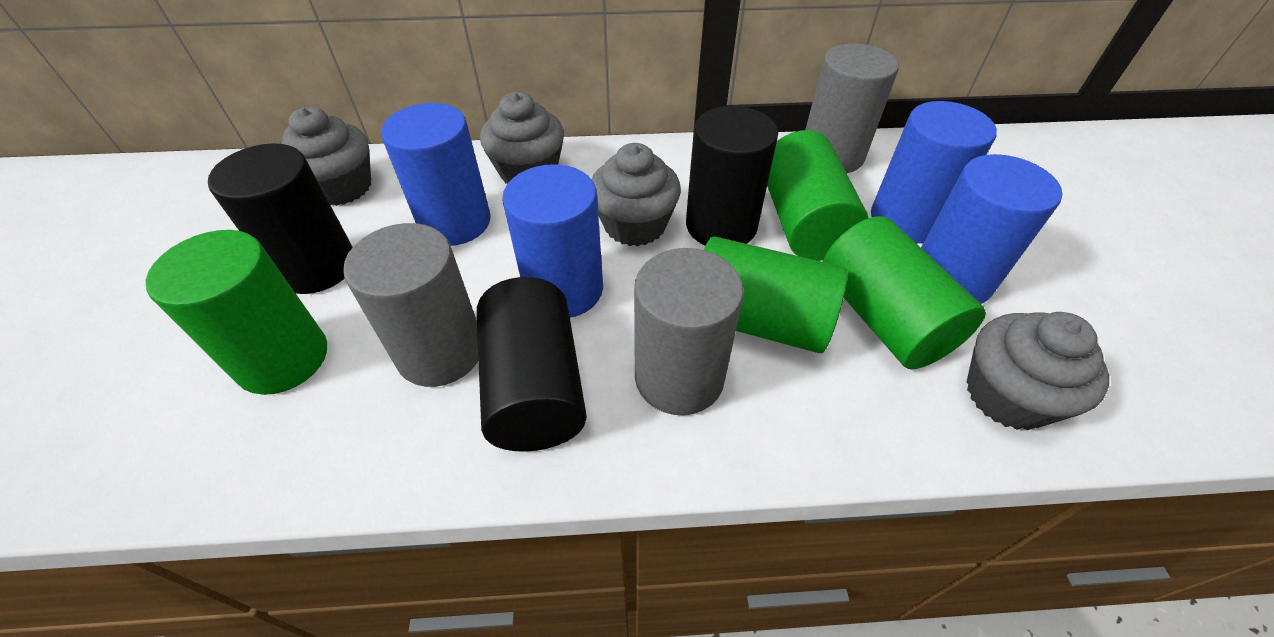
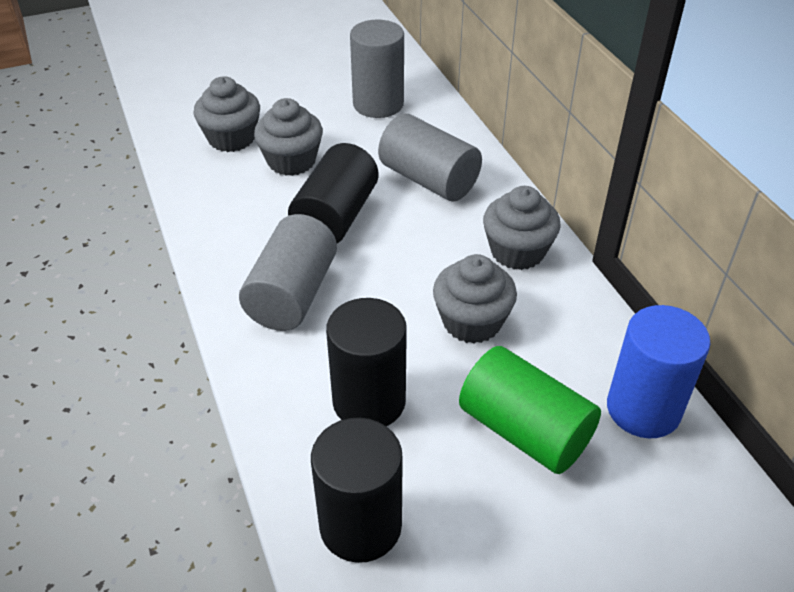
blue cylinder: 4 -> 1
green cylinder: 4 -> 1

